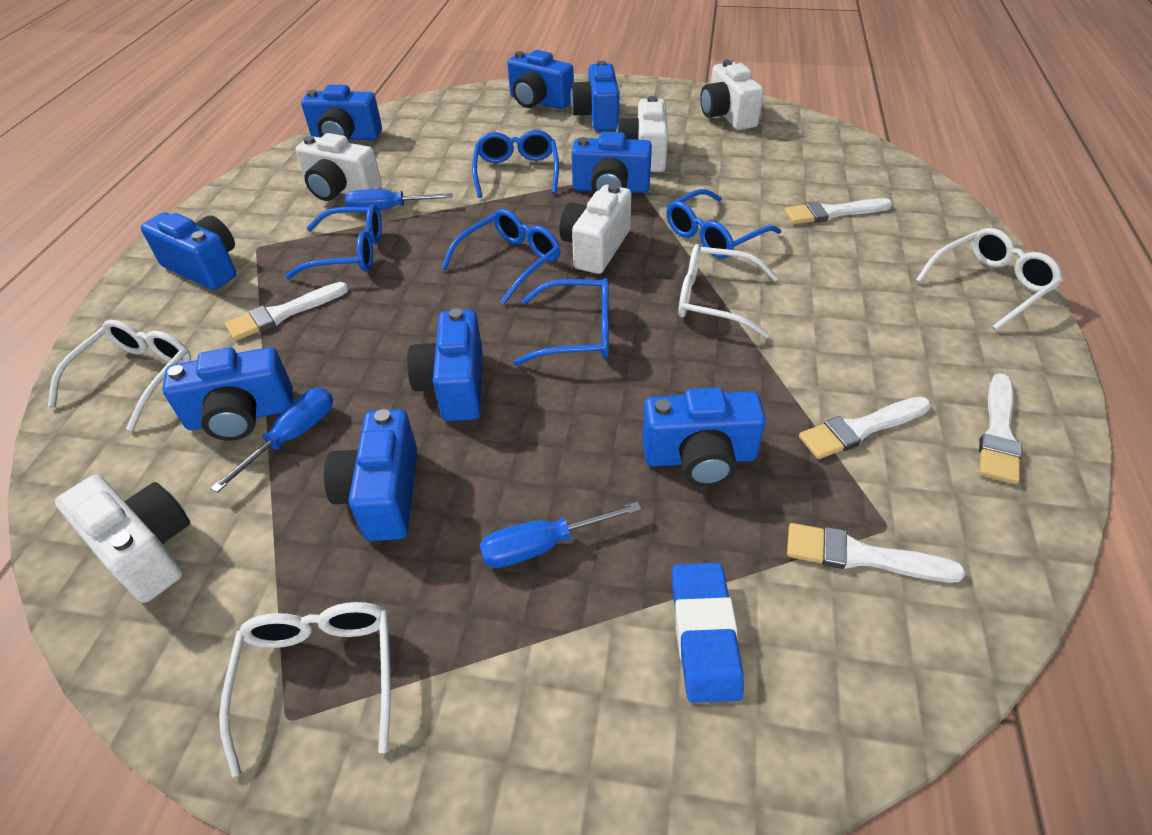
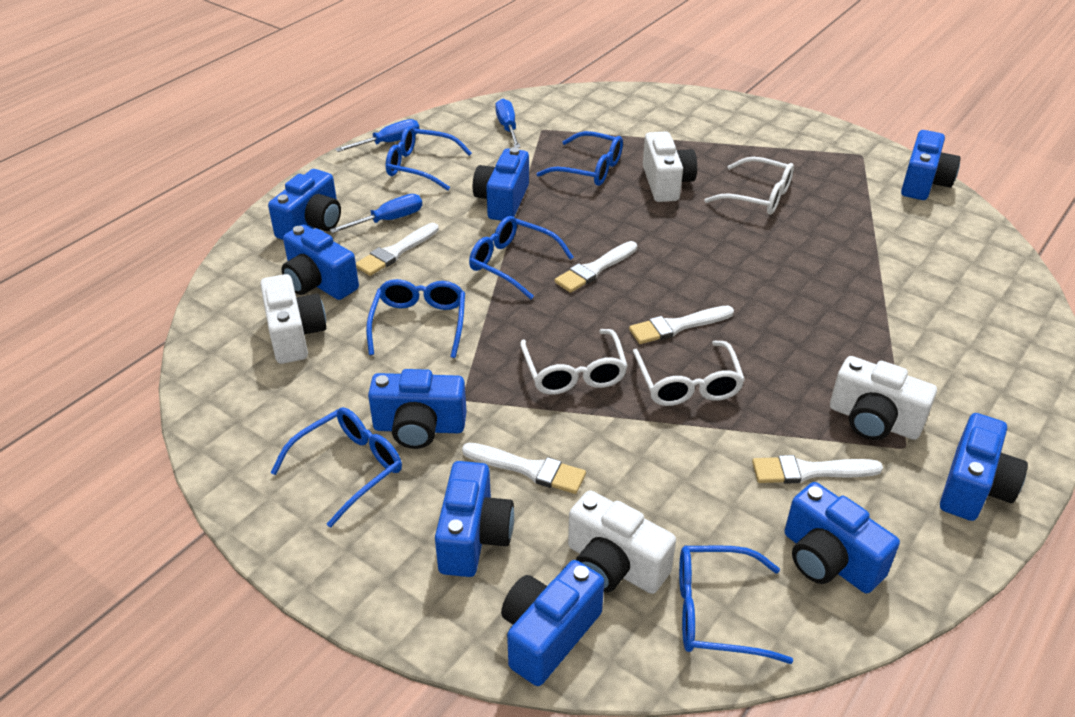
blue eraser: 1 -> 0
blue glasses: 5 -> 6
white camera: 5 -> 4
white glasses: 4 -> 3

